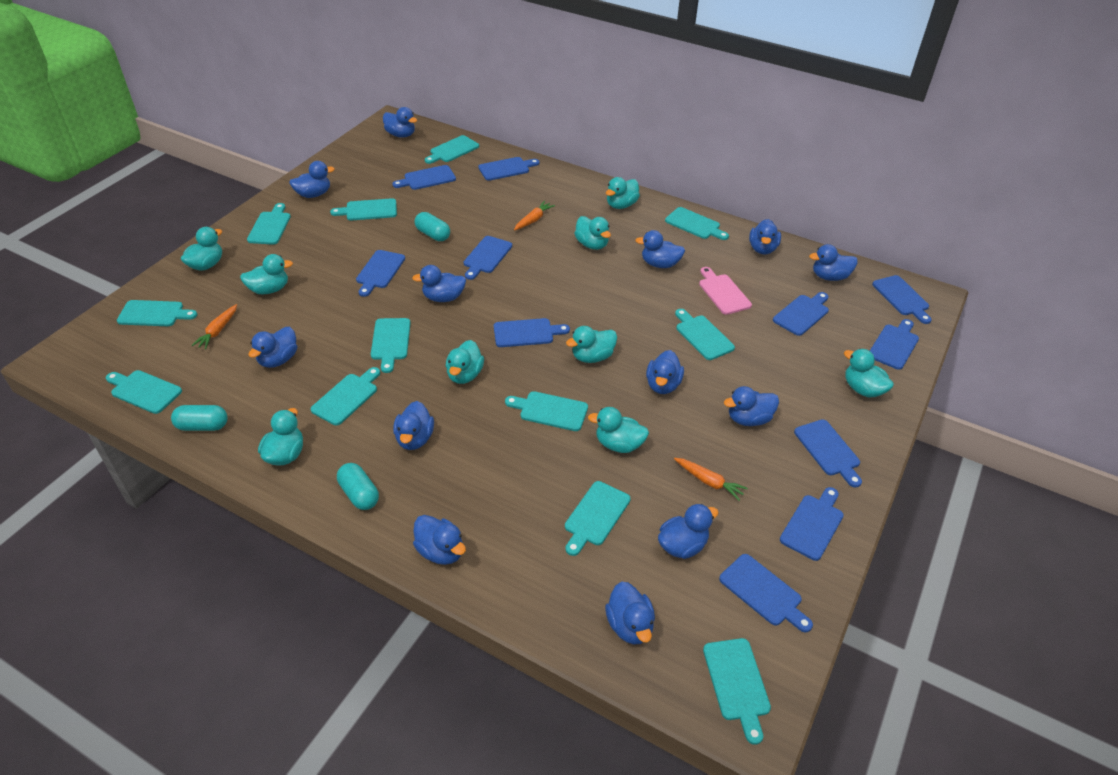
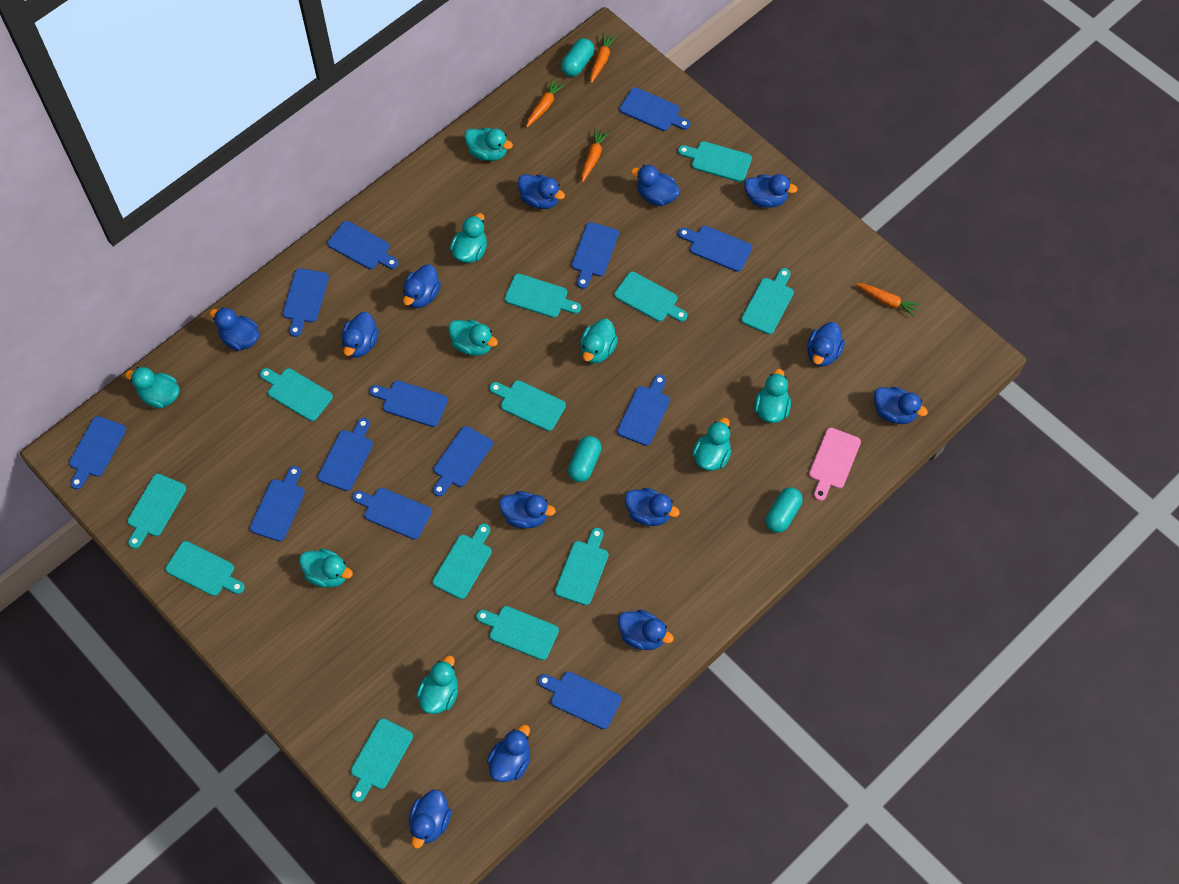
blue cutting board: 11 -> 13
orange carrot: 3 -> 4

